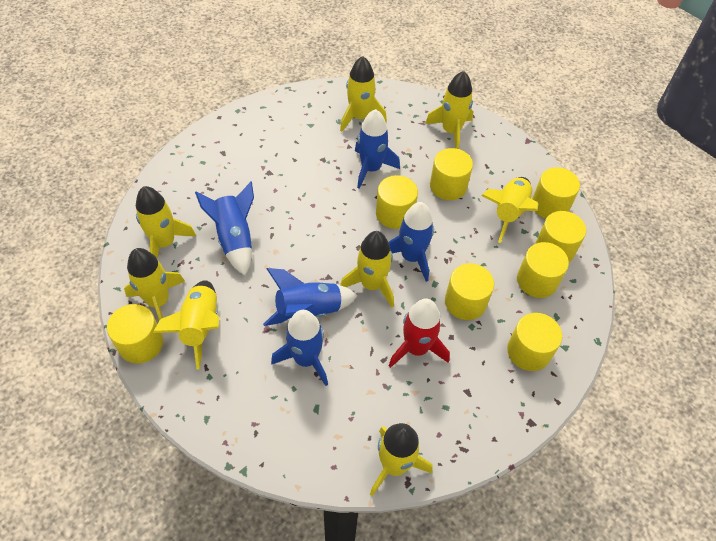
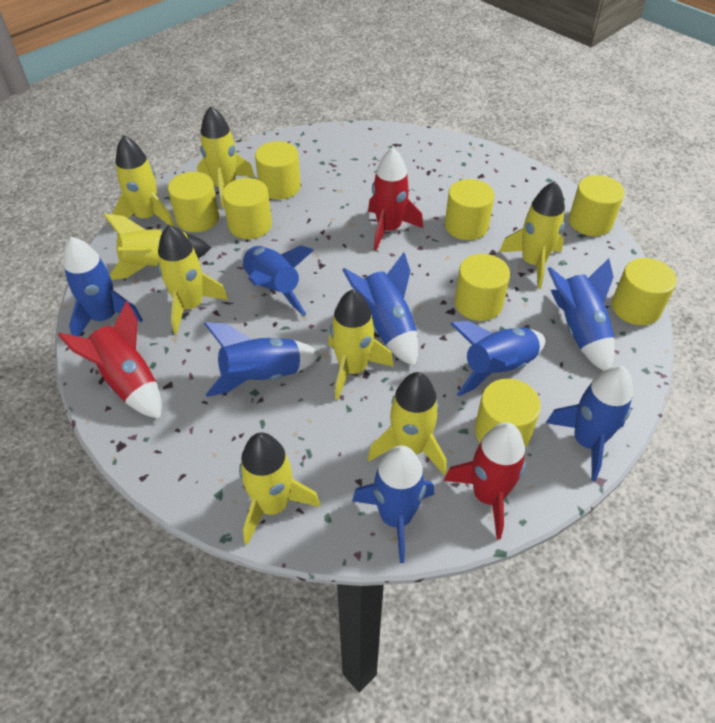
blue rocket: 5 -> 8
red rocket: 1 -> 3

